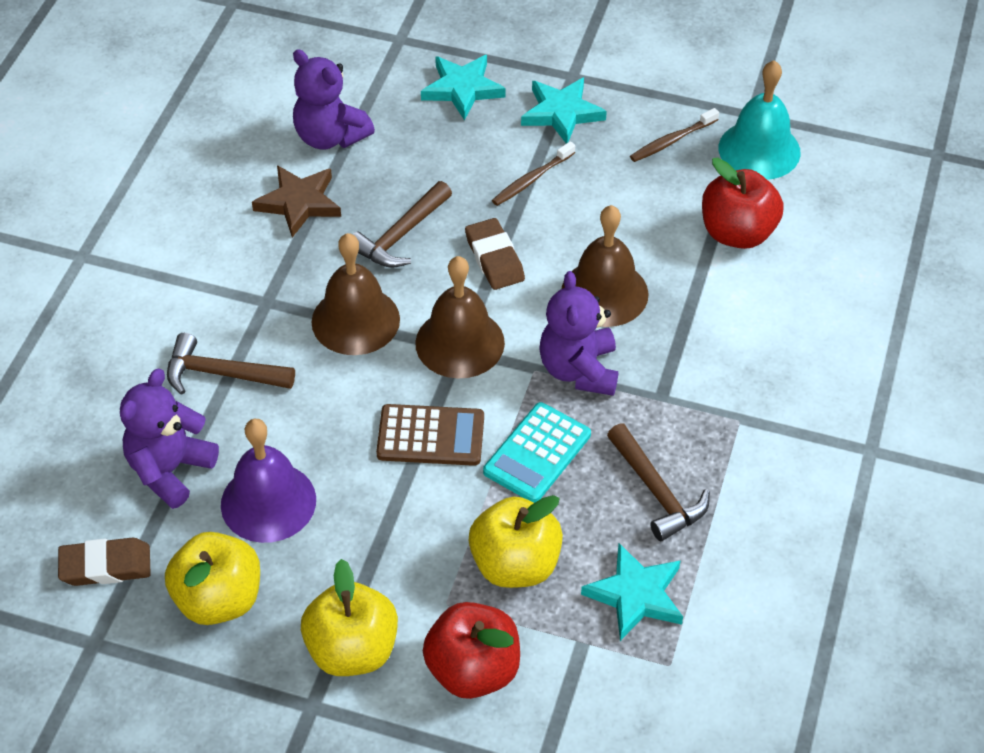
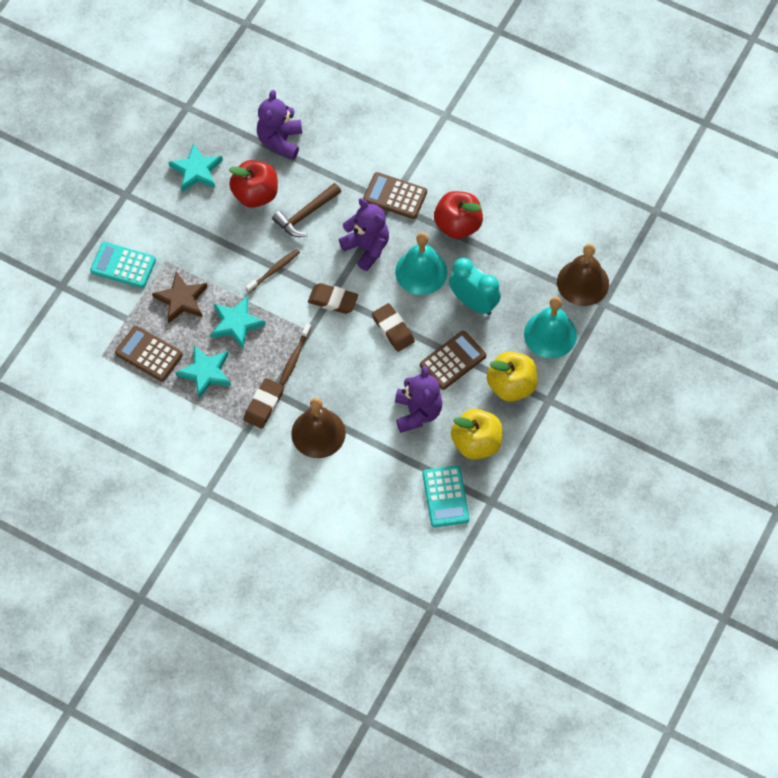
brown bell: 3 -> 2
brown calculator: 1 -> 3
brown eraser: 2 -> 3
brown hammer: 3 -> 1
purple bell: 1 -> 0
turquoise bell: 1 -> 2
turquoise calculator: 1 -> 2
turquoise clock: 0 -> 1
yellow apple: 3 -> 2

